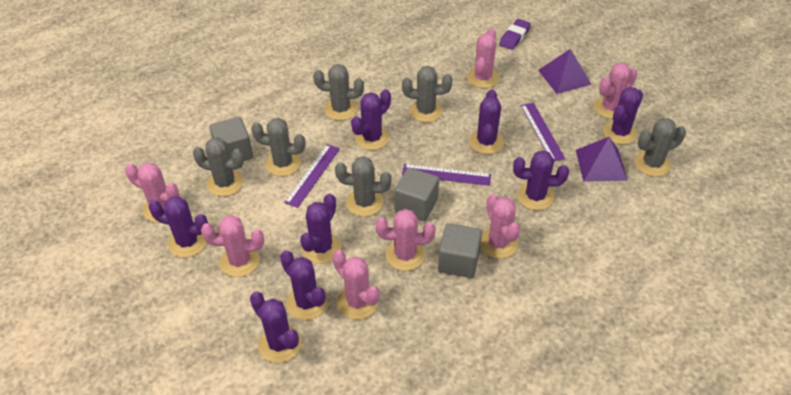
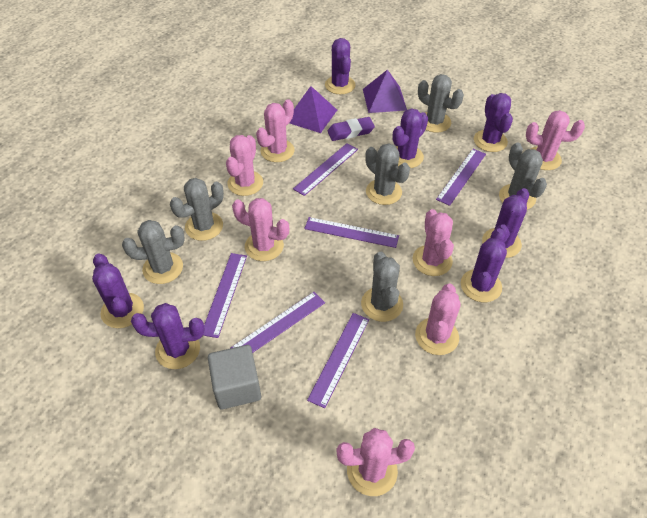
grey cube: 3 -> 1
purple cactus: 8 -> 7
purple ruler: 3 -> 6

